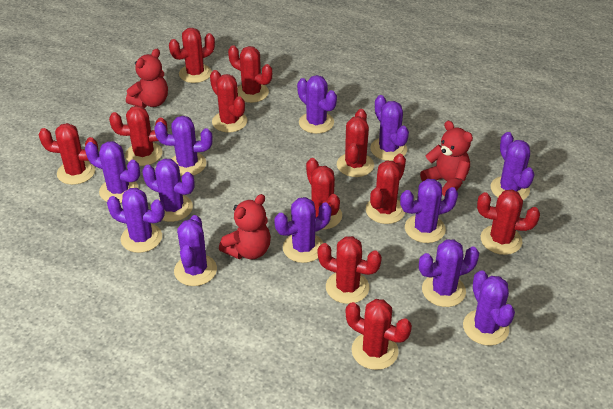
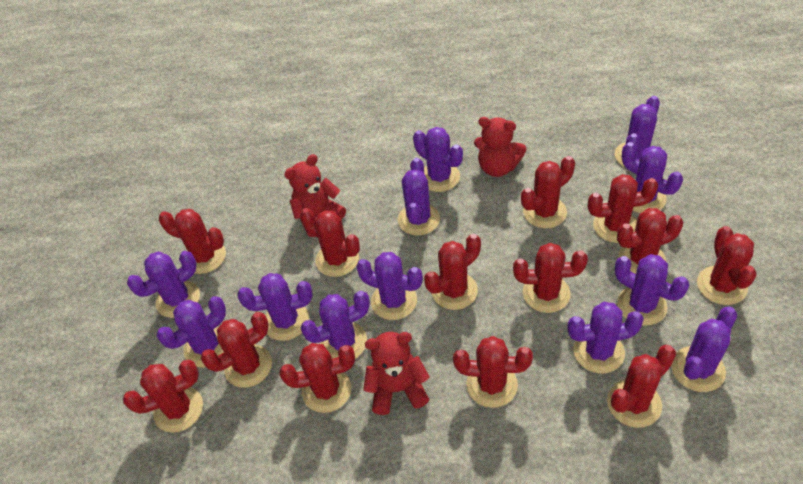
red cactus: 11 -> 13

